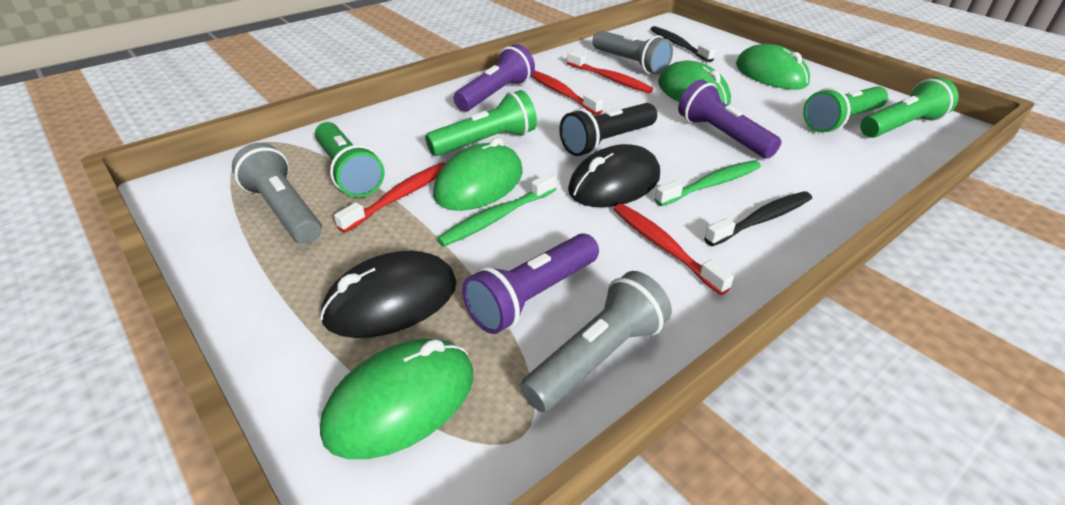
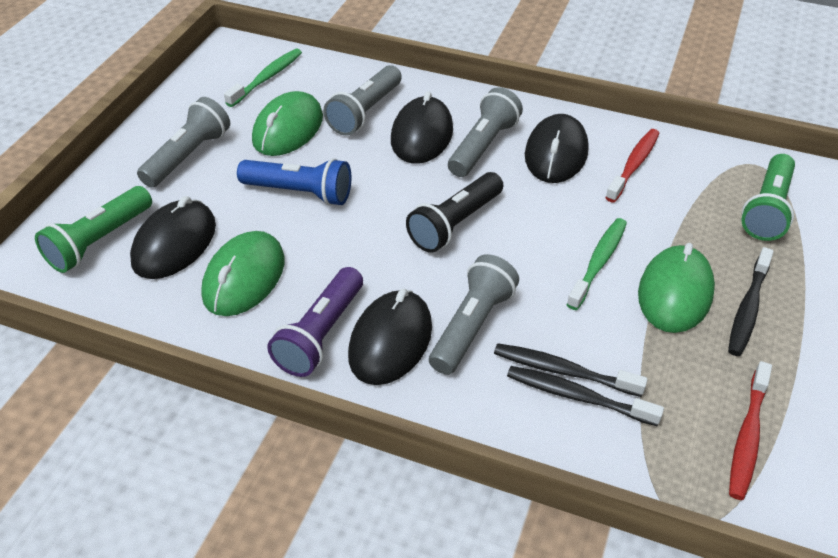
black mouse: 2 -> 4
black toothbrush: 2 -> 3
blue flashlight: 0 -> 1
green flashlight: 4 -> 2
green mouse: 4 -> 3
grey flashlight: 3 -> 4
purple flashlight: 3 -> 1
red toothbrush: 4 -> 2

